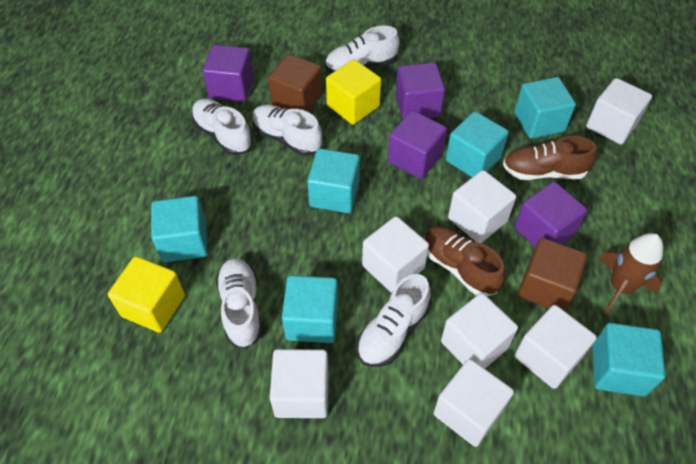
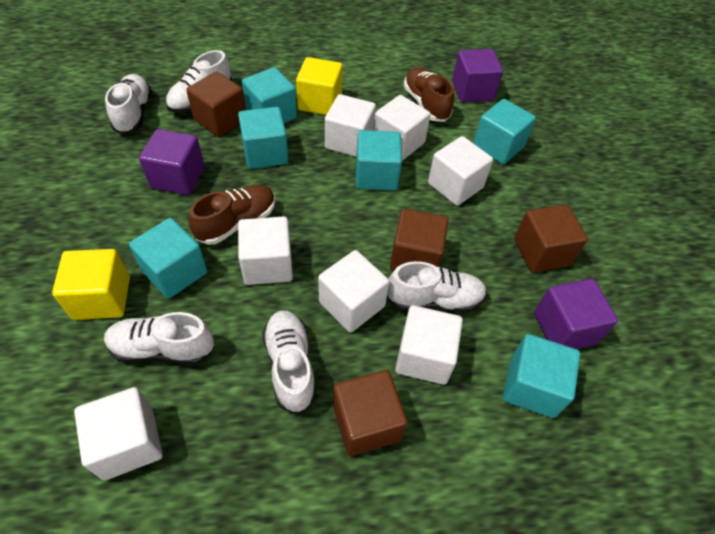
brown cube: 2 -> 4
brown rocket: 1 -> 0
purple cube: 4 -> 3

